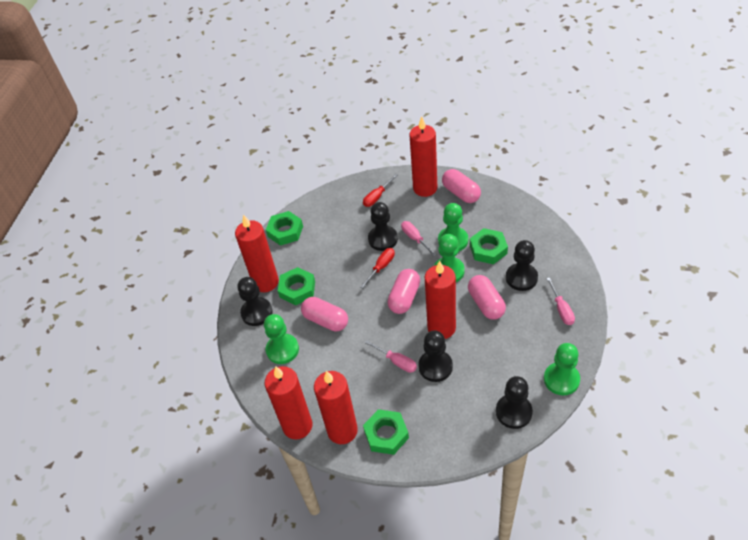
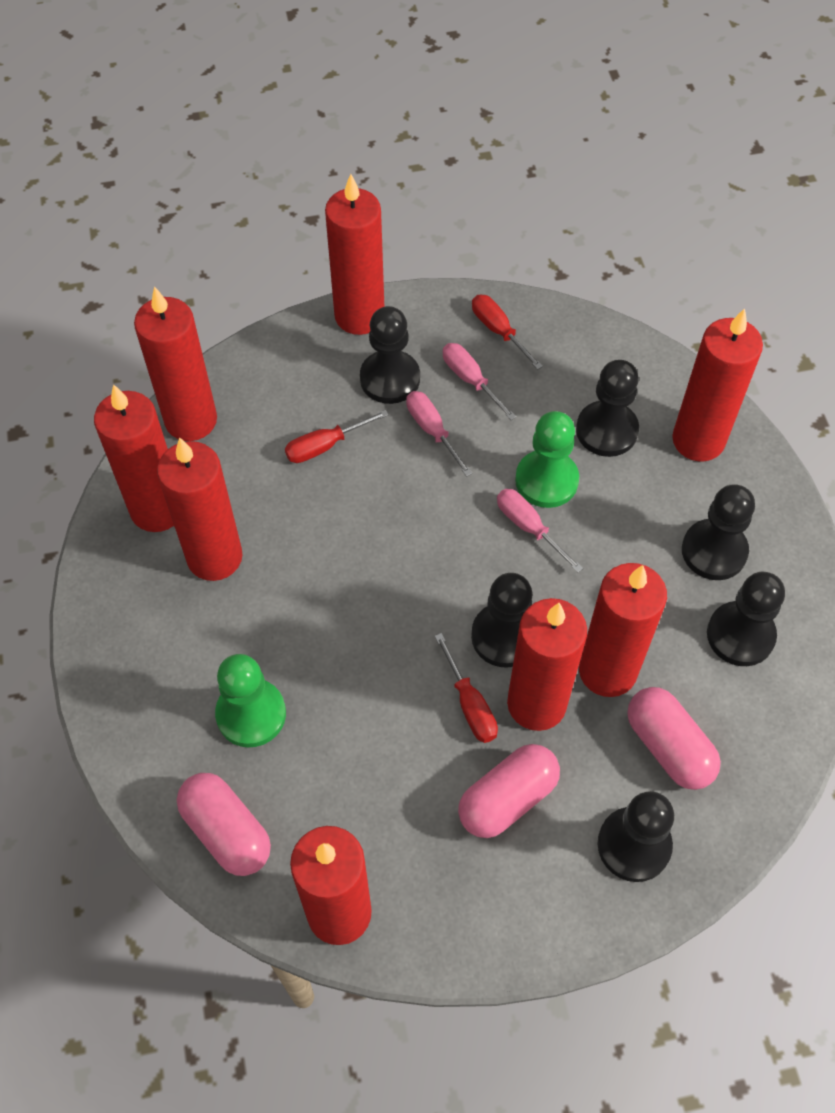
black pawn: 5 -> 6
green nut: 4 -> 0
green pawn: 4 -> 2
pink capsule: 4 -> 3
red candle: 5 -> 8
red screwdriver: 2 -> 3

